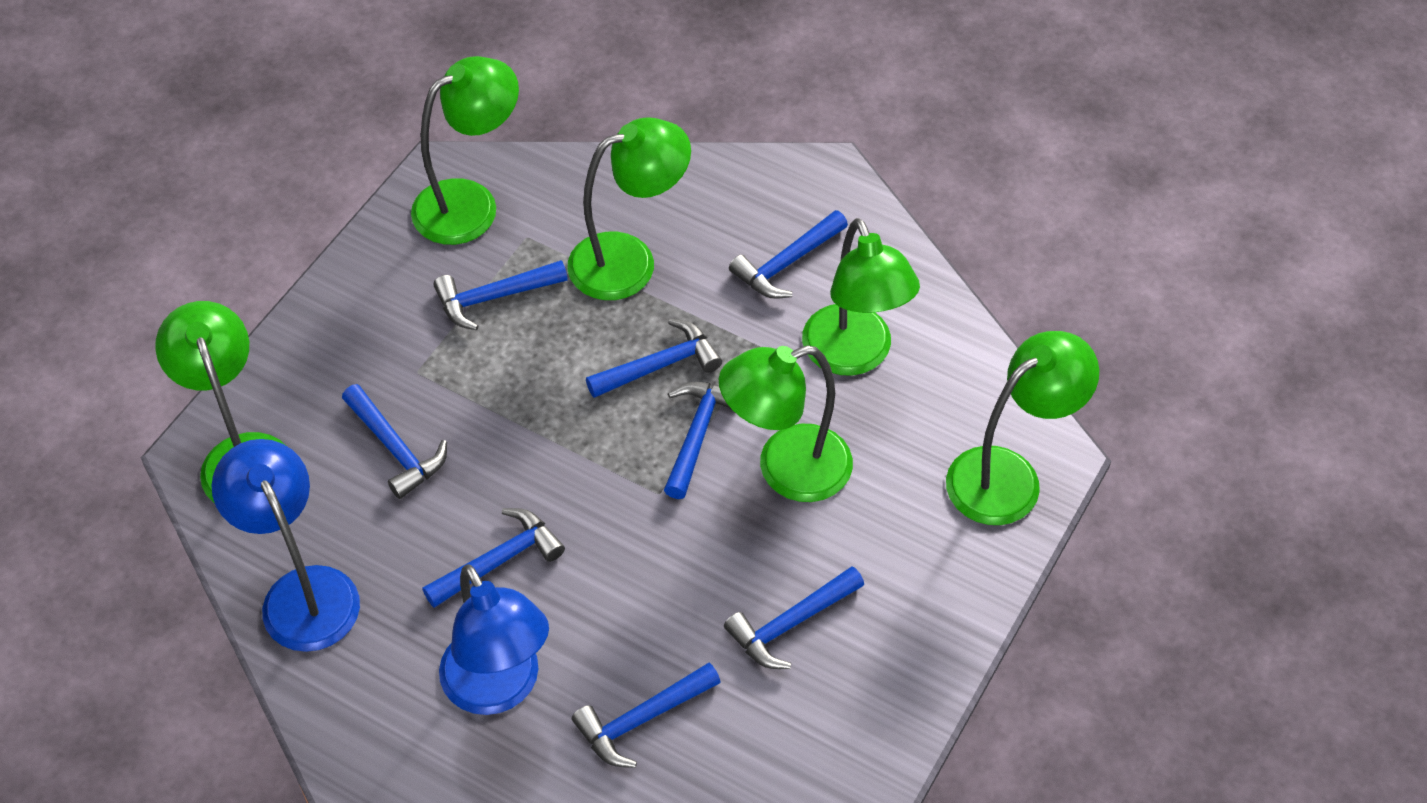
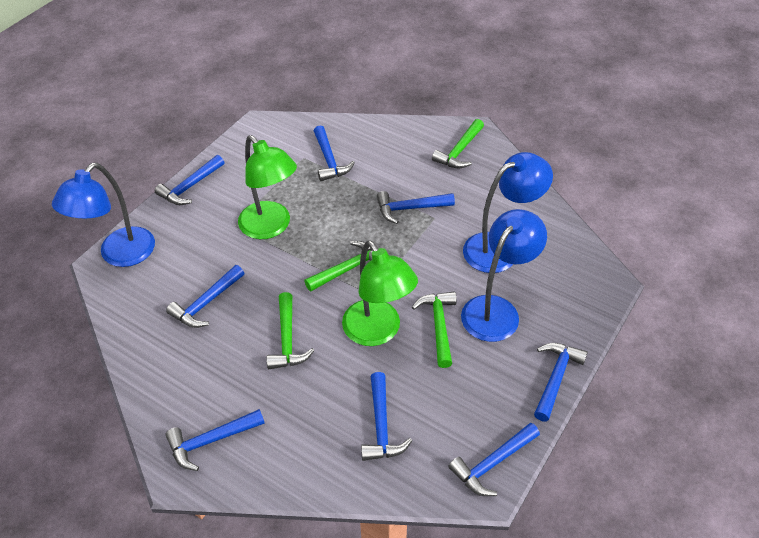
blue lamp: 2 -> 3
green hammer: 0 -> 4
green lamp: 6 -> 2

